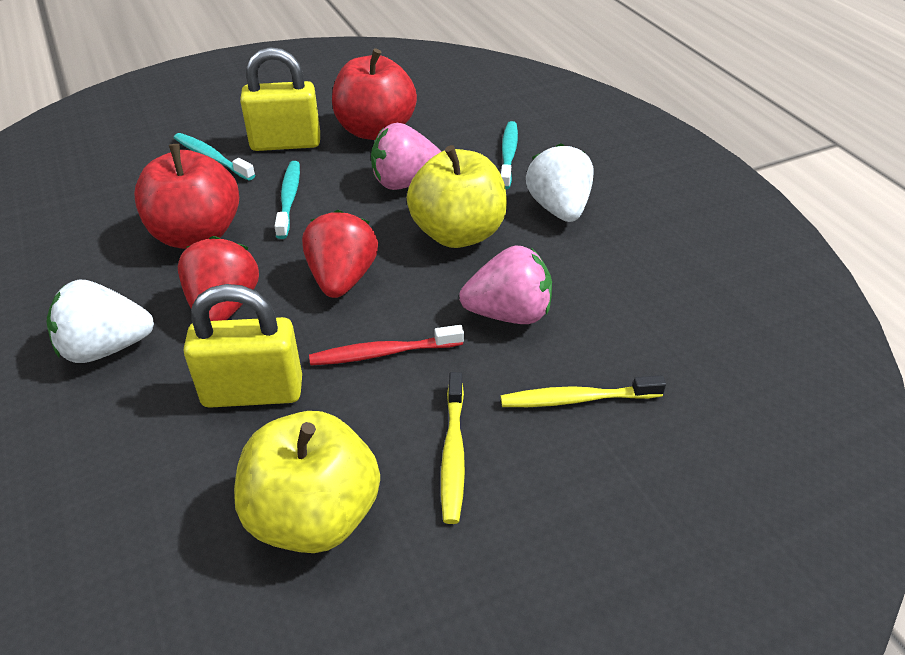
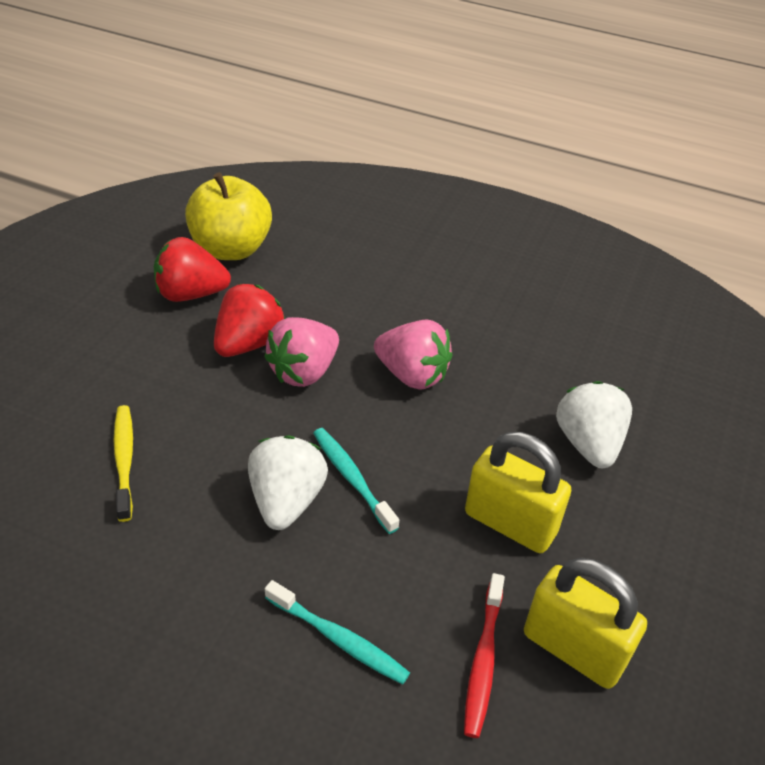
red apple: 2 -> 0
turquoise toothbrush: 3 -> 2
yellow apple: 2 -> 1
yellow toothbrush: 2 -> 1

